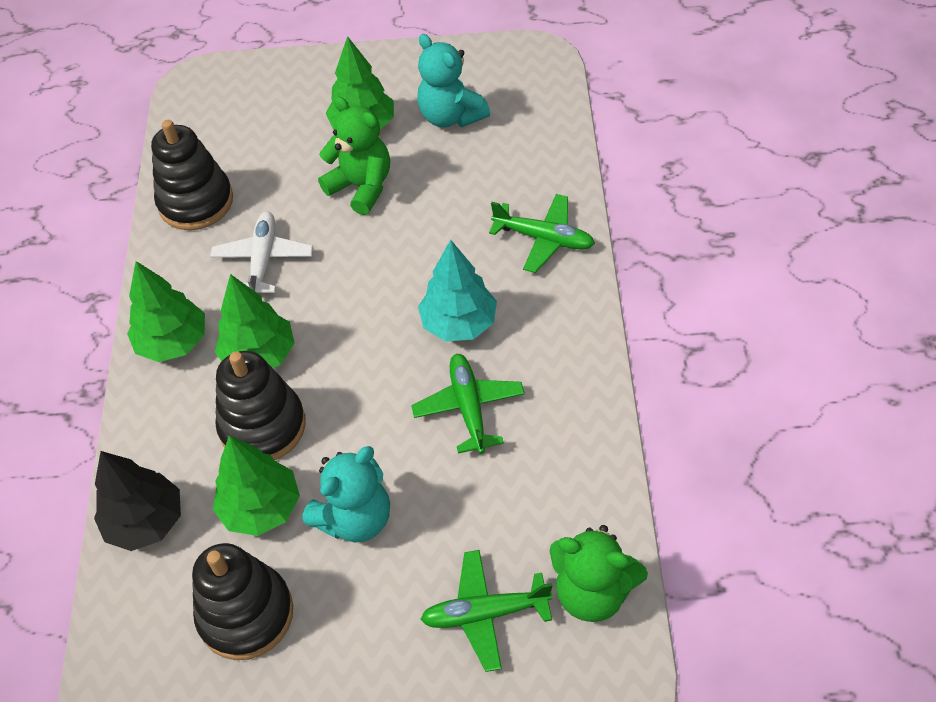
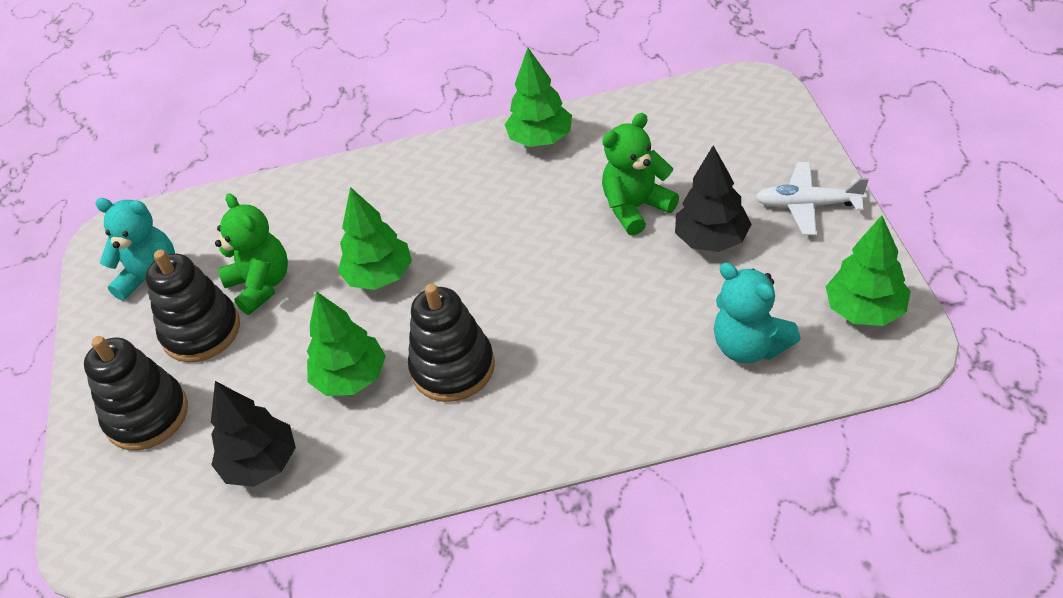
black tree: 1 -> 2
green plane: 3 -> 0
turquoise tree: 1 -> 0

